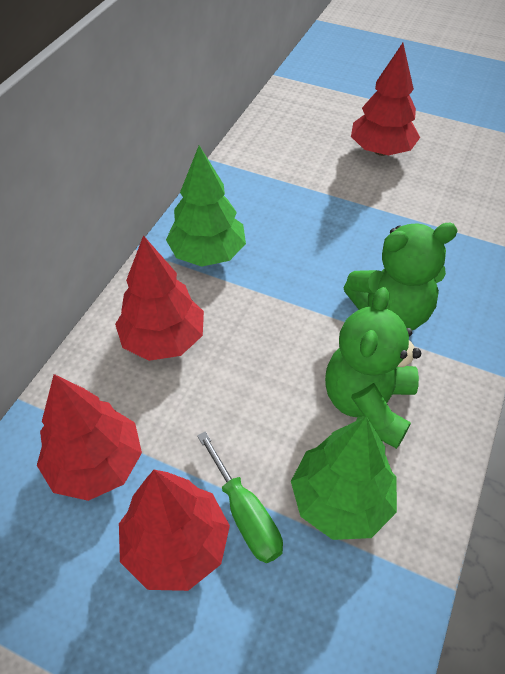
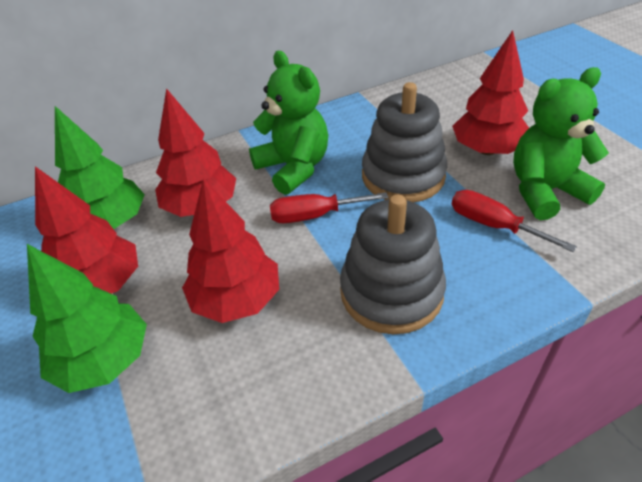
green screwdriver: 1 -> 0
grey stacking toy: 0 -> 2
red screwdriver: 0 -> 2

